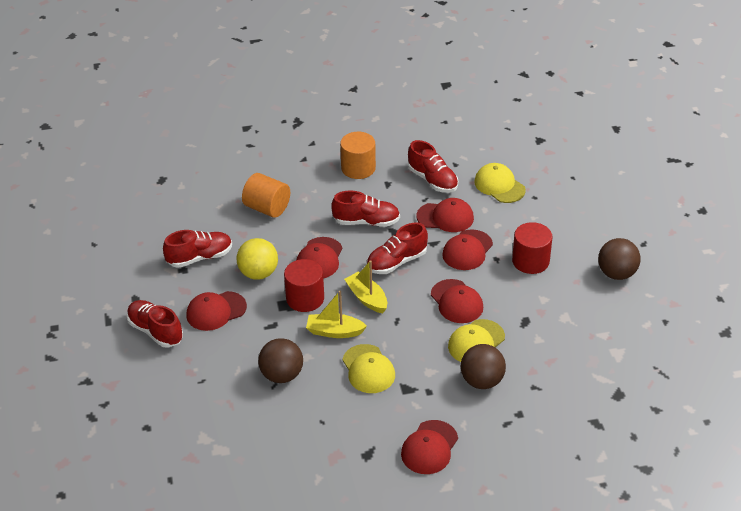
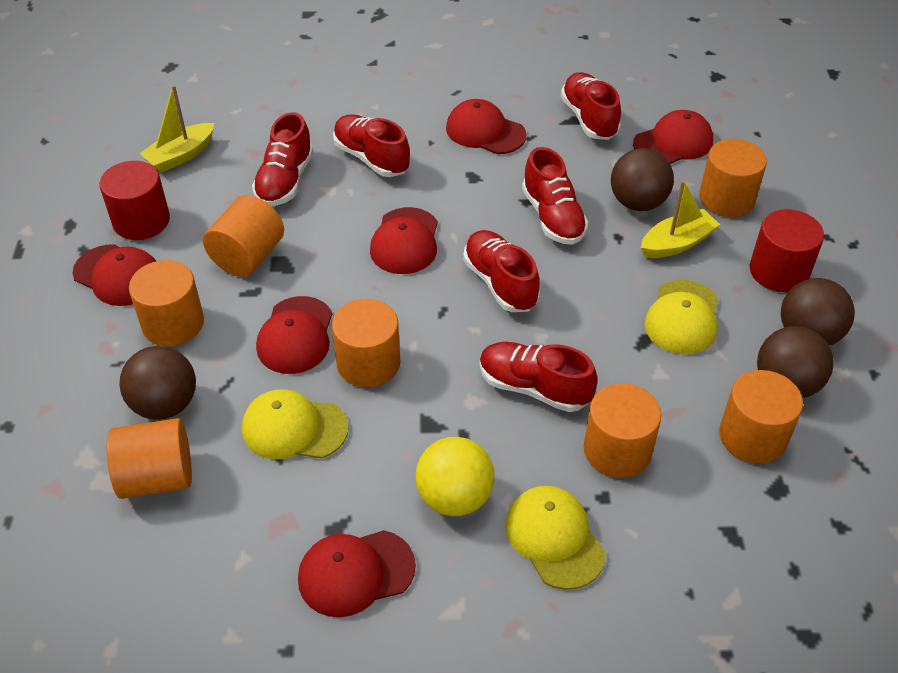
brown ball: 3 -> 4
orange cylinder: 2 -> 7
red shoe: 5 -> 6

